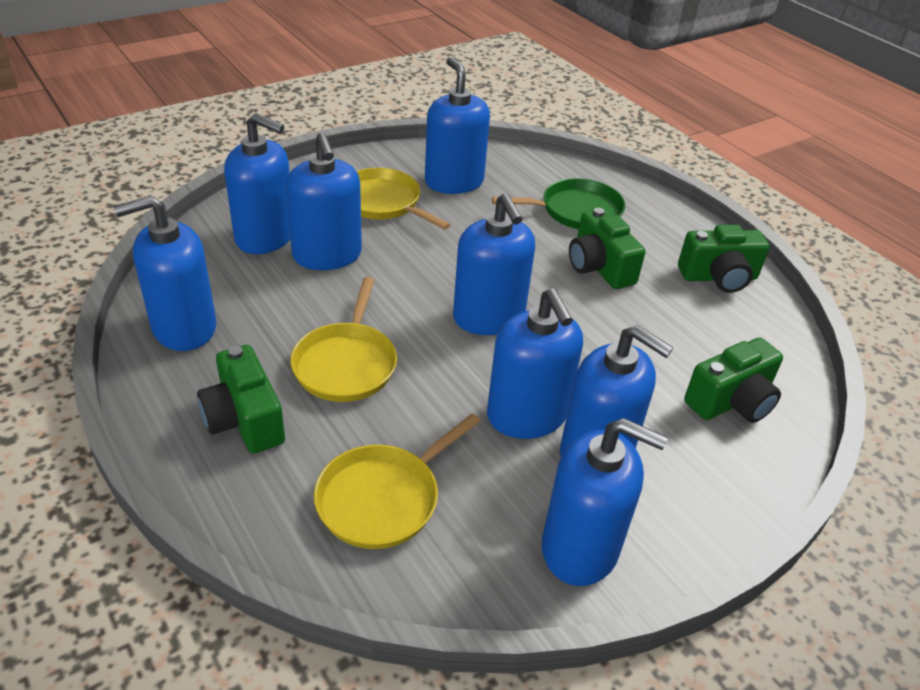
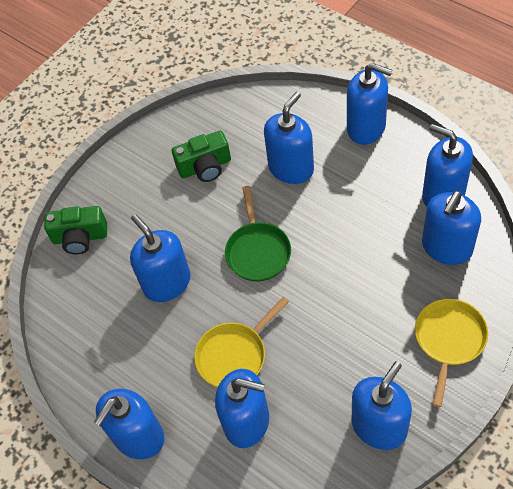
green camera: 4 -> 2
yellow pan: 3 -> 2

